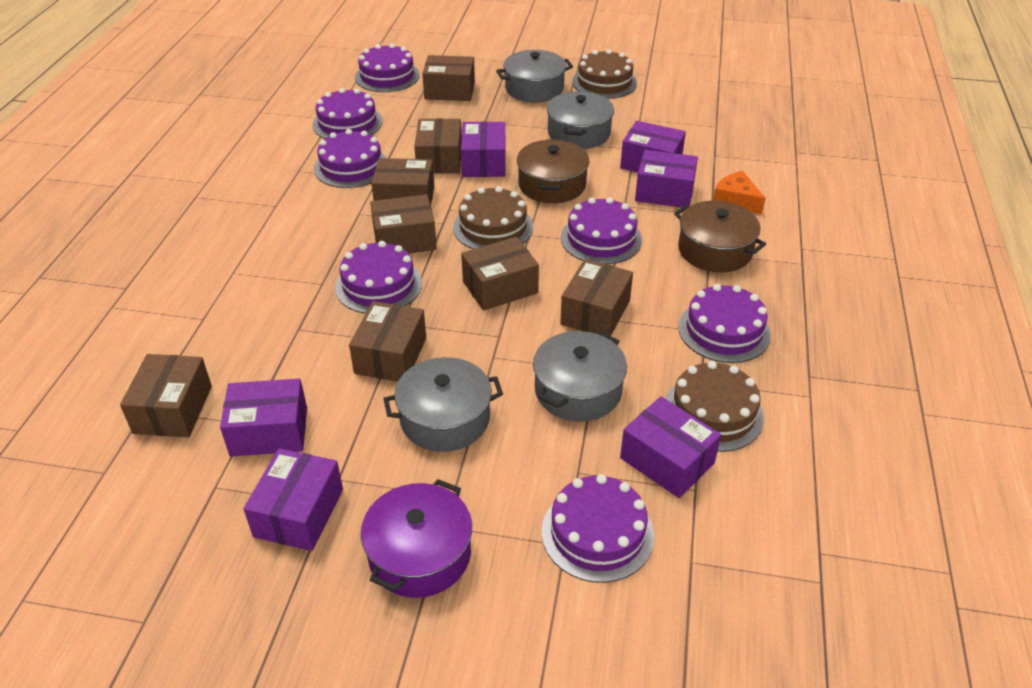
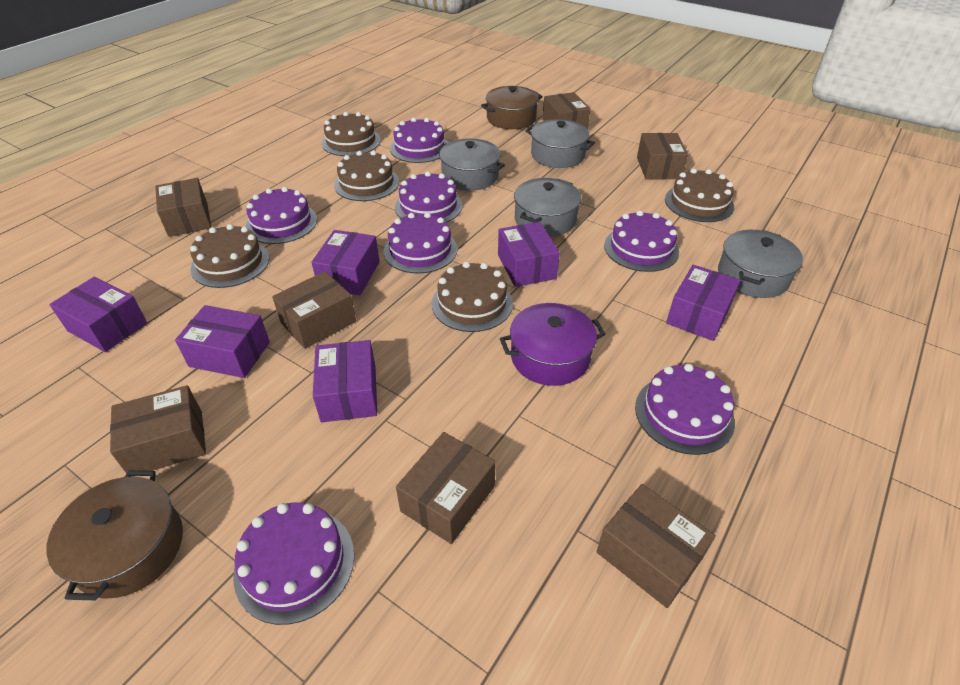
brown box: 8 -> 7
brown cake: 3 -> 5
orange cheese: 1 -> 0

